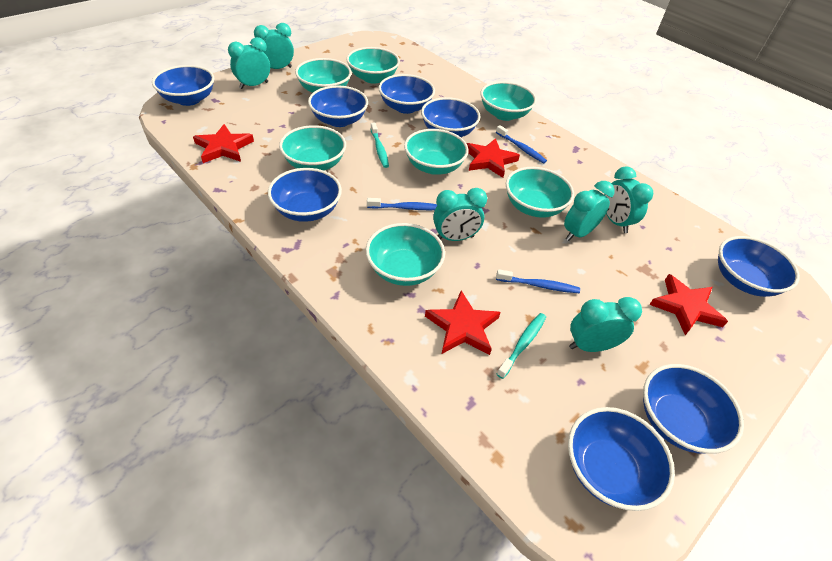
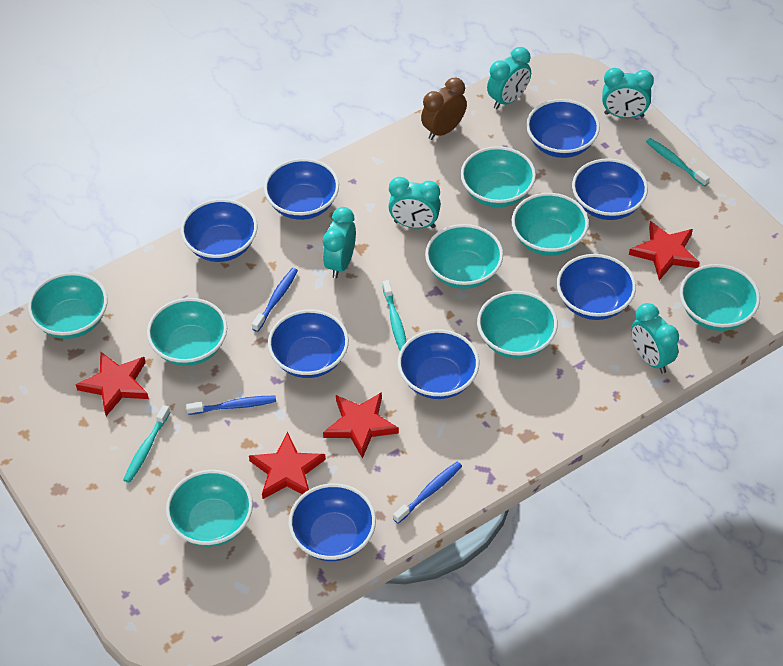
brown clock: 0 -> 1
turquoise bowl: 7 -> 8
turquoise clock: 6 -> 5
turquoise toothbrush: 2 -> 3

